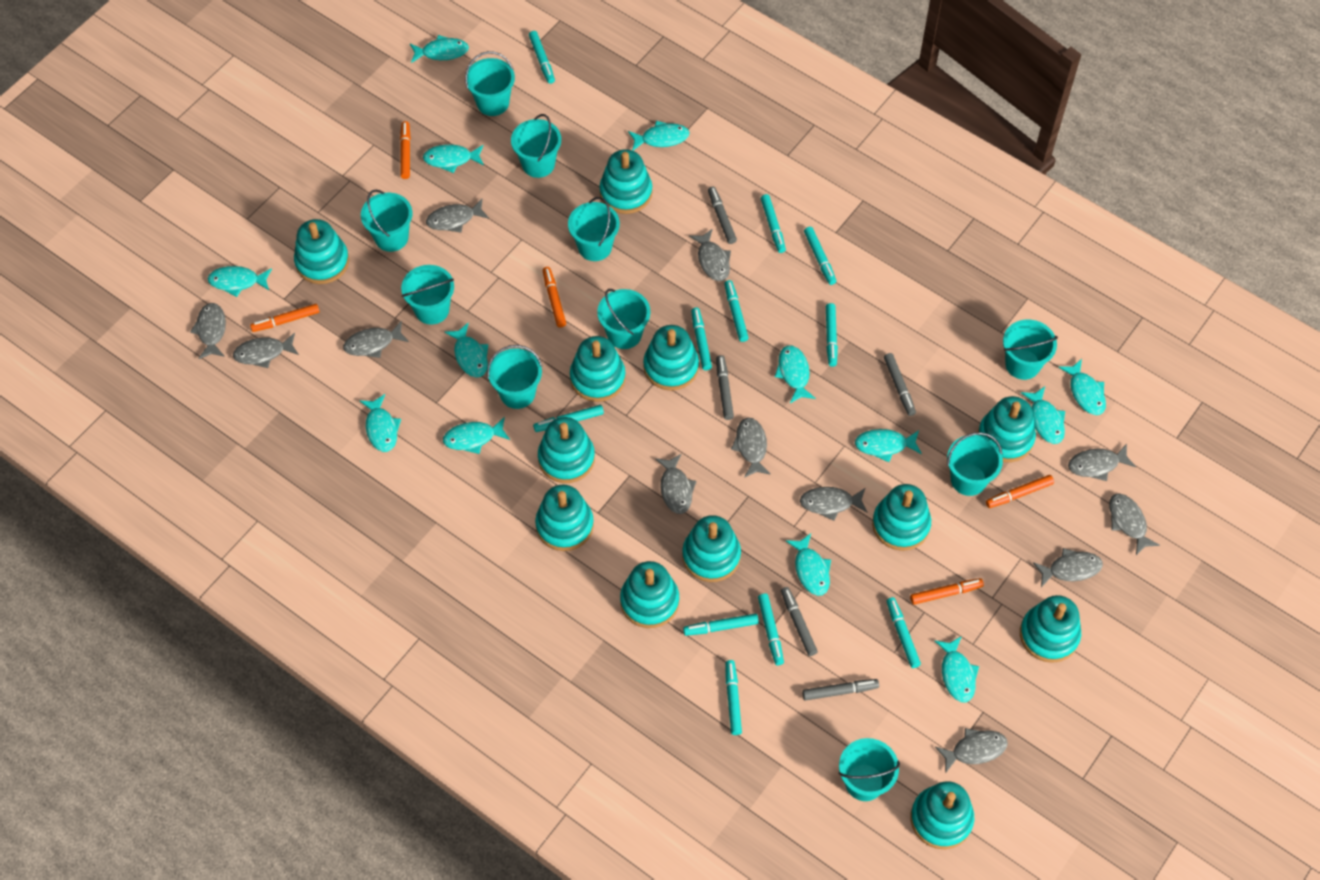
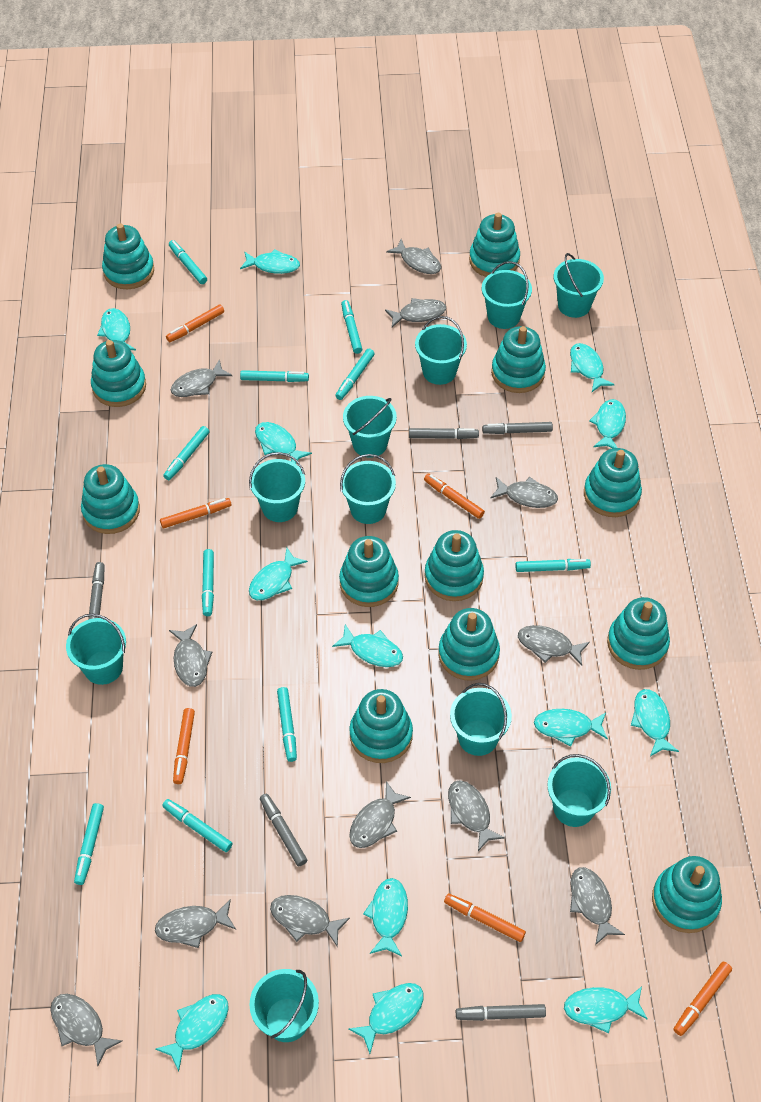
orange marker: 5 -> 6
turquoise marker: 11 -> 10

